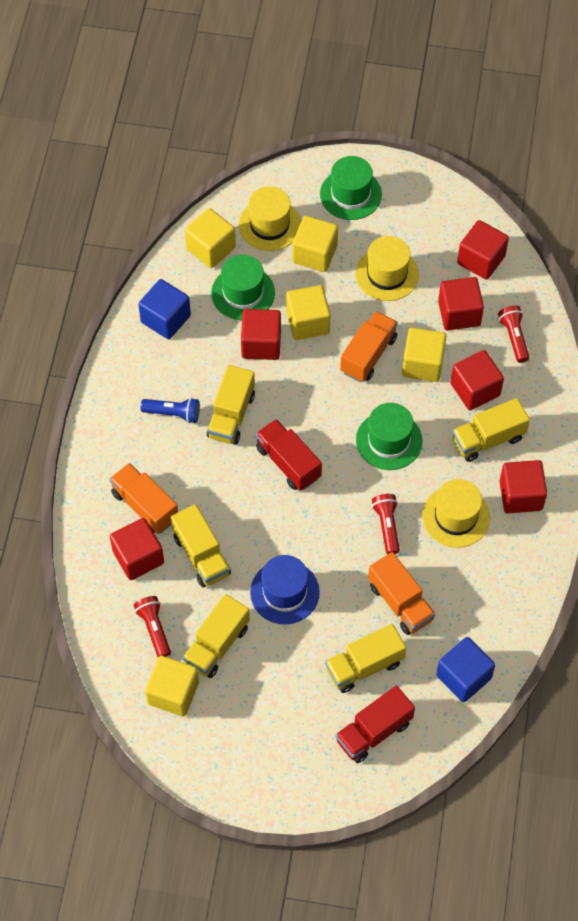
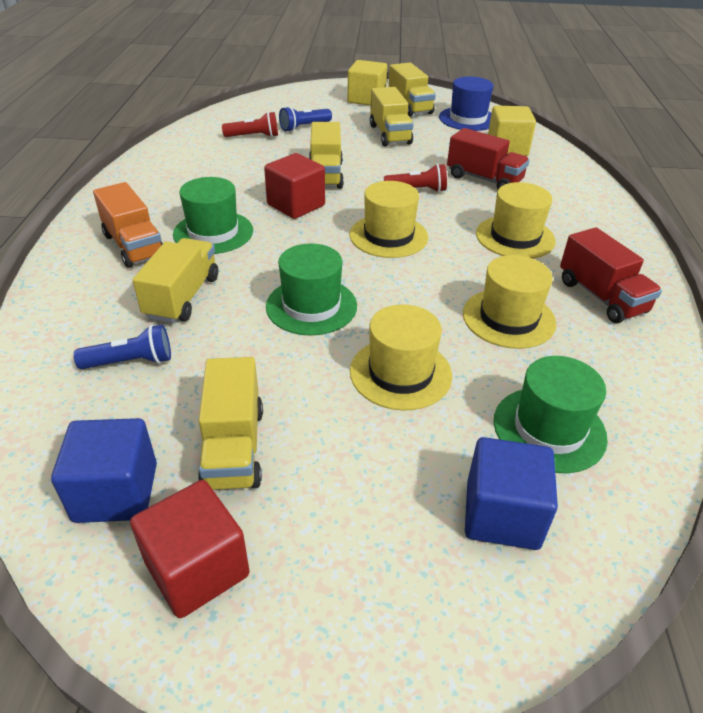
blue flashlight: 1 -> 2
orange truck: 3 -> 1
red cube: 6 -> 2
red flashlight: 3 -> 2
yellow cube: 5 -> 2
yellow hat: 3 -> 4

